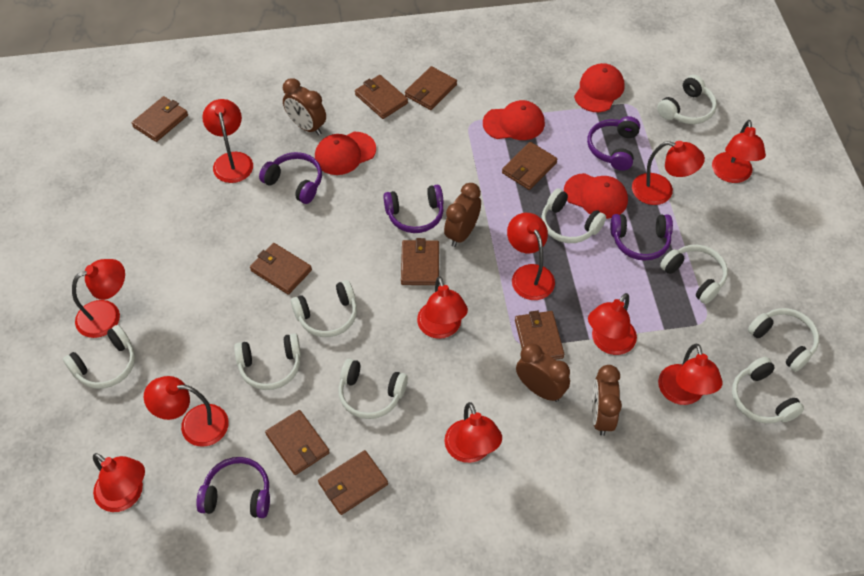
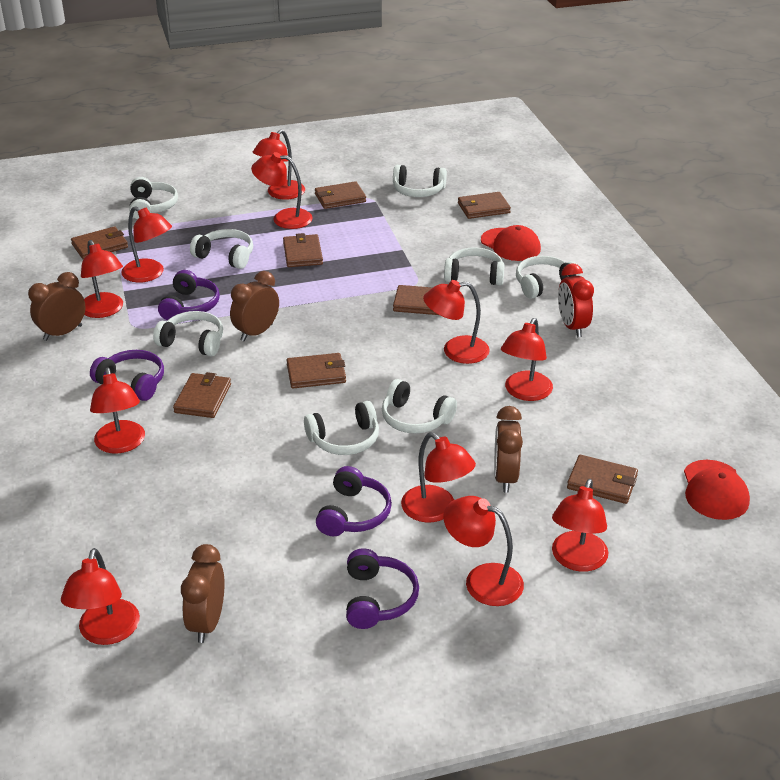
brown wallet: 9 -> 8
purple headphones: 5 -> 4
red cap: 4 -> 2
red clock: 0 -> 1
white headphones: 9 -> 8

